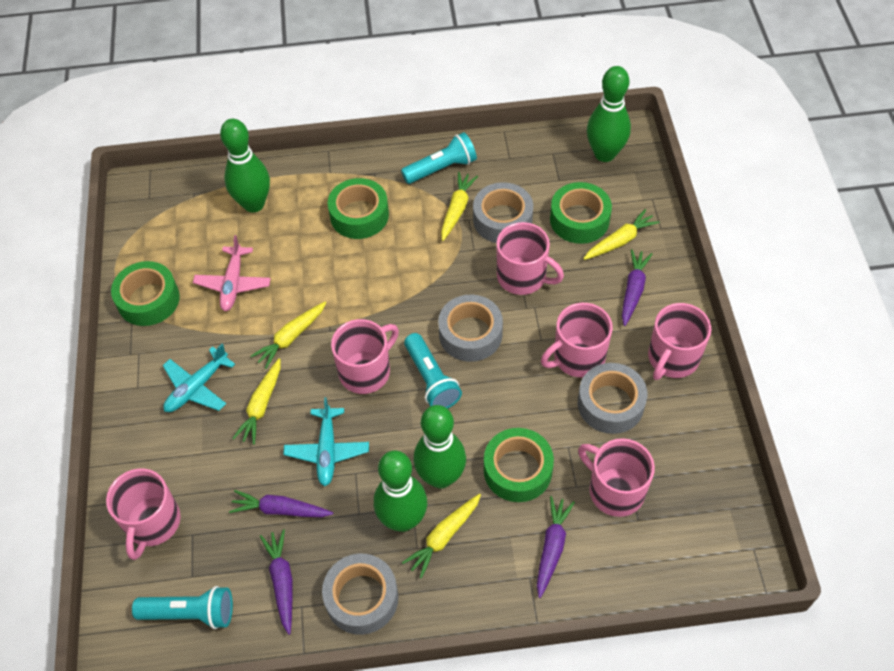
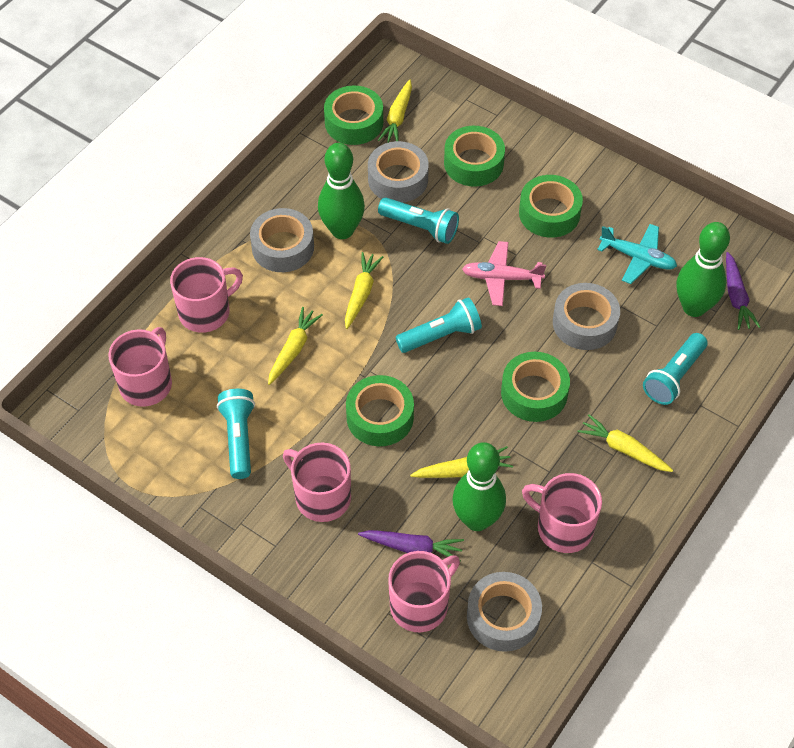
green bowling pin: 4 -> 3
green tape: 4 -> 5
pink mug: 6 -> 5
purple carrot: 4 -> 2
turquoise flashlight: 3 -> 4
turquoise plane: 2 -> 1

